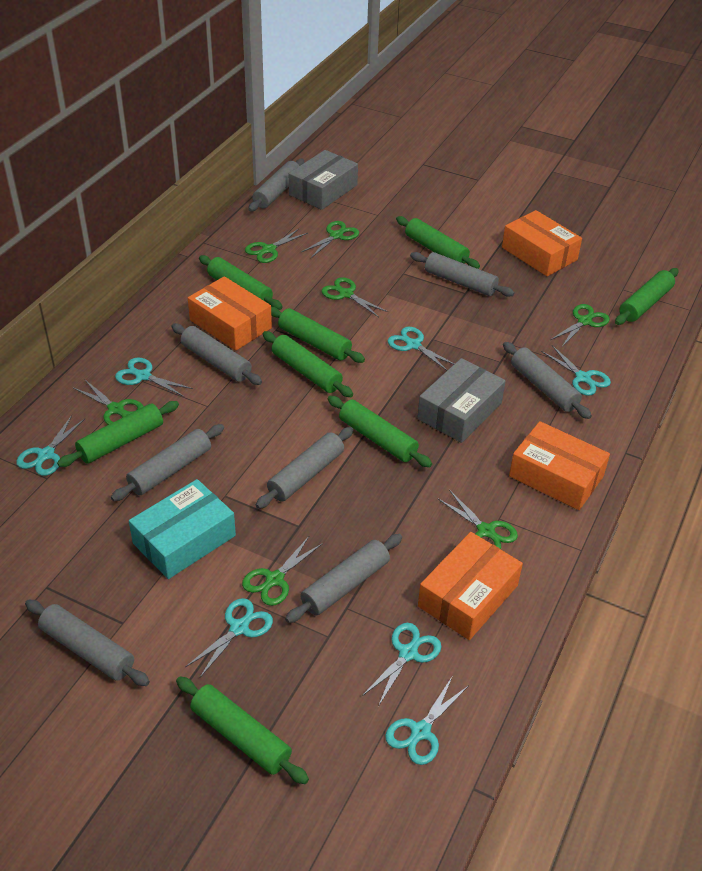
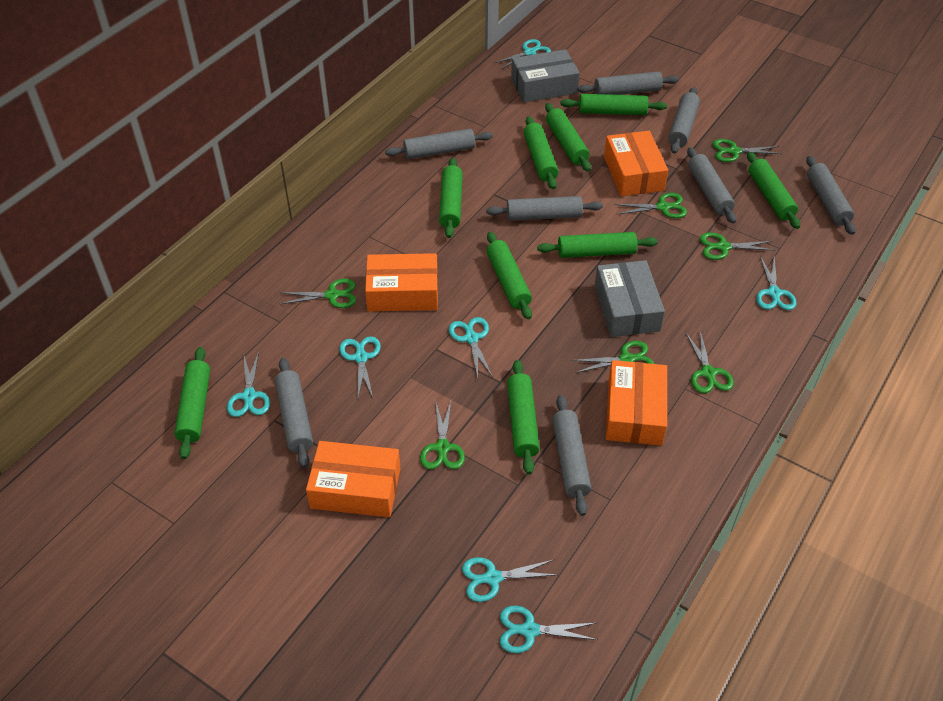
green rolling pin: 8 -> 9
turquoise box: 1 -> 0

